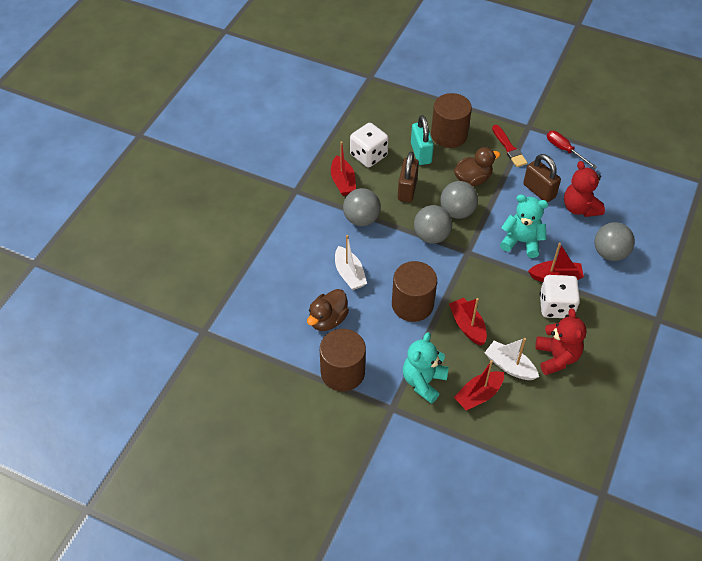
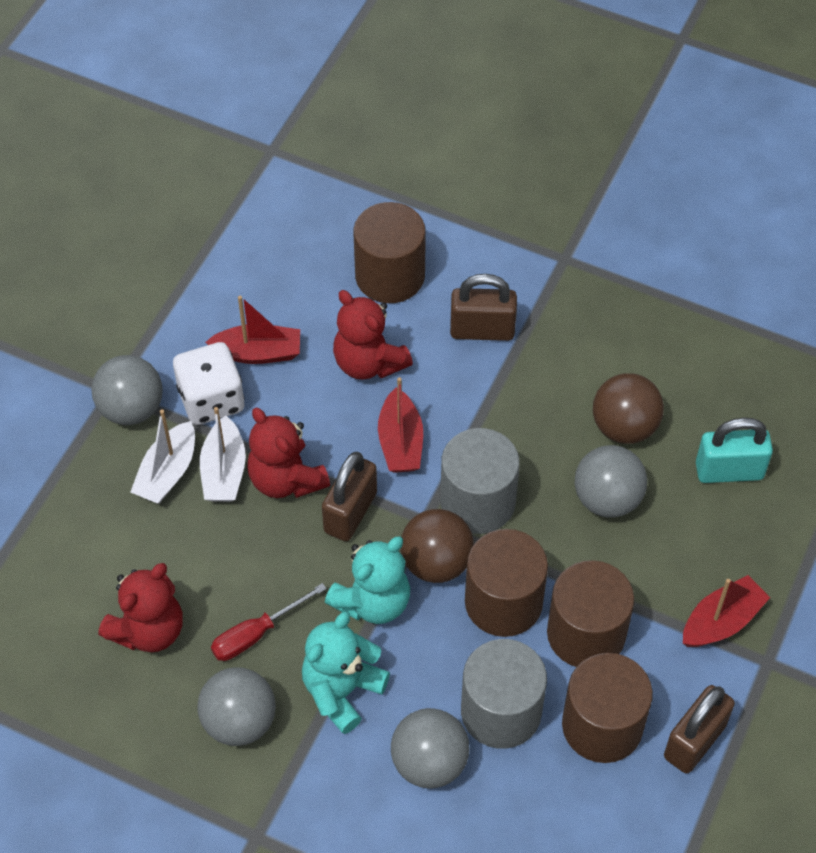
brown ball: 0 -> 2
brown cylinder: 3 -> 4
brown duck: 2 -> 0
brown padlock: 2 -> 3
grey cylinder: 0 -> 2
red boat: 4 -> 3
red brush: 1 -> 0
red teddy bear: 2 -> 3
white dice: 2 -> 1

